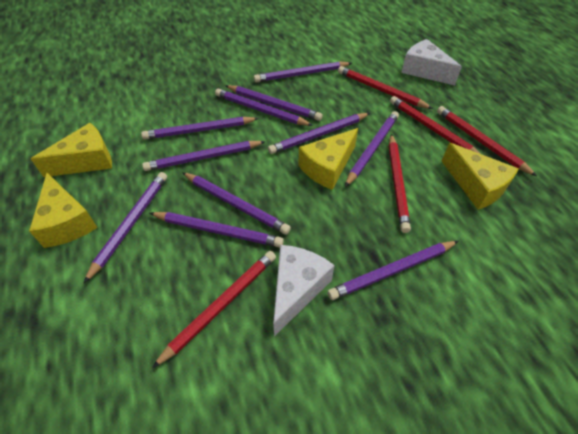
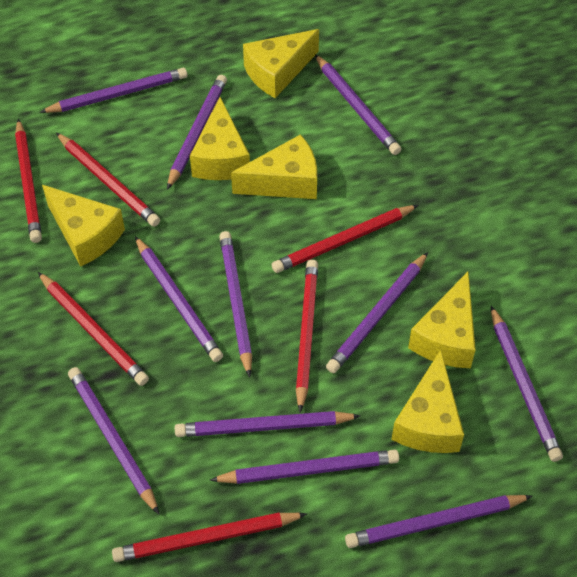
red pencil: 5 -> 6
white cheese: 2 -> 0
yellow cheese: 4 -> 6

